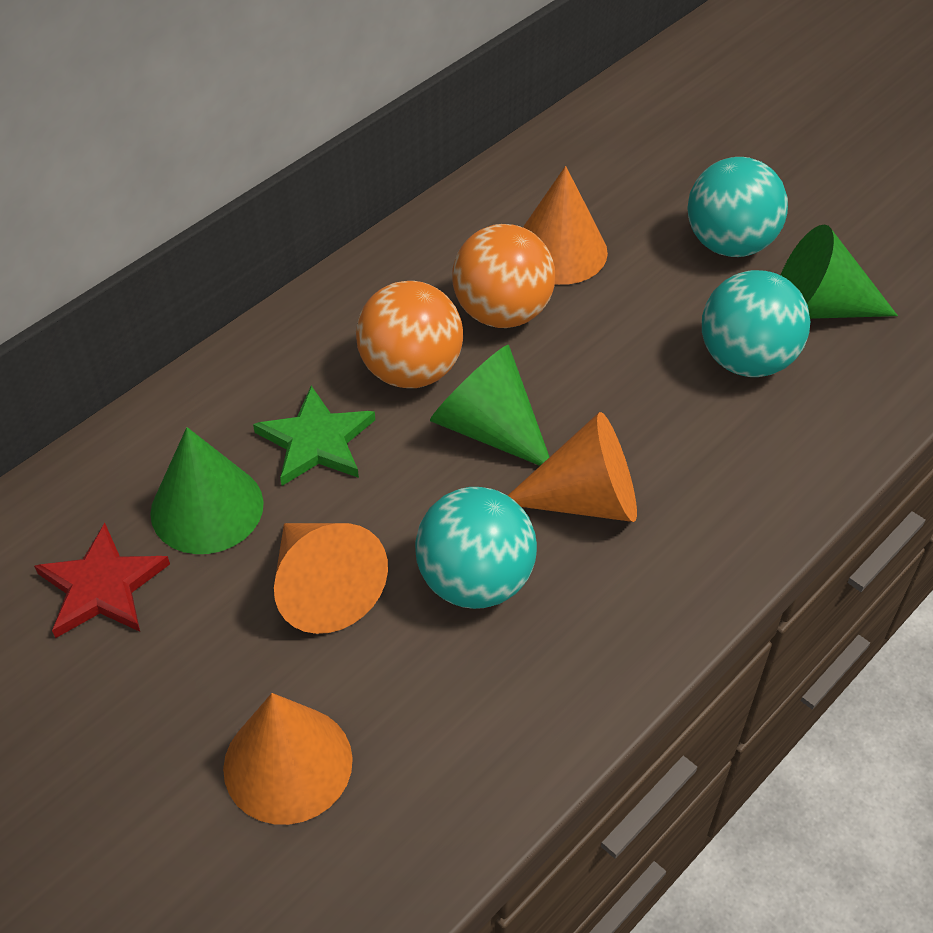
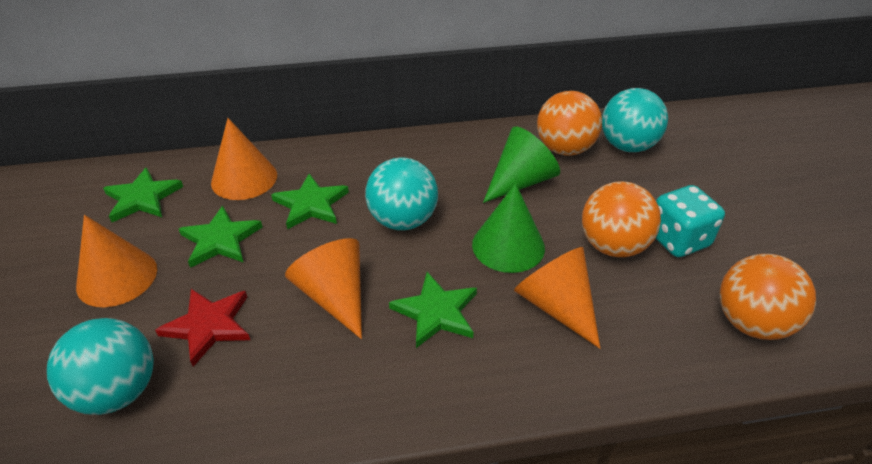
green cone: 3 -> 2
green star: 1 -> 4
orange ball: 2 -> 3
turquoise dice: 0 -> 1

